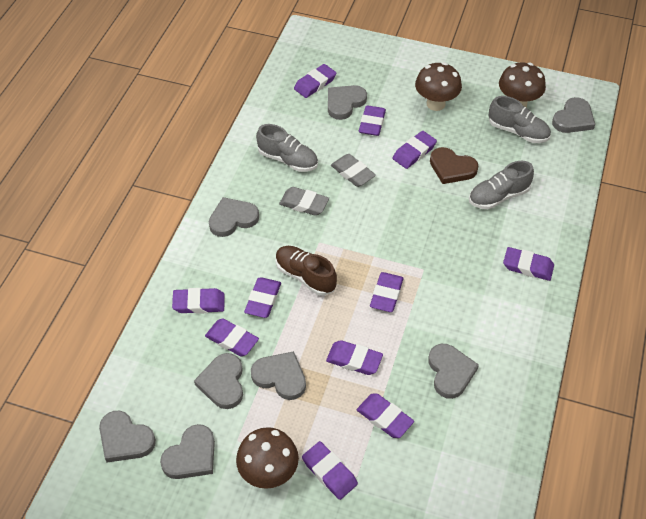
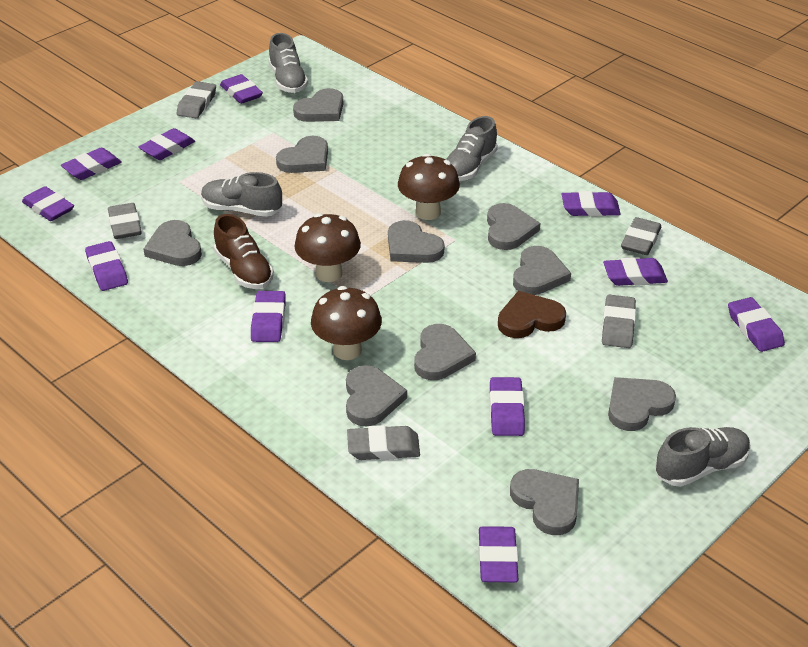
grey eraser: 2 -> 5
grey heart: 8 -> 10
grey shoe: 3 -> 4

